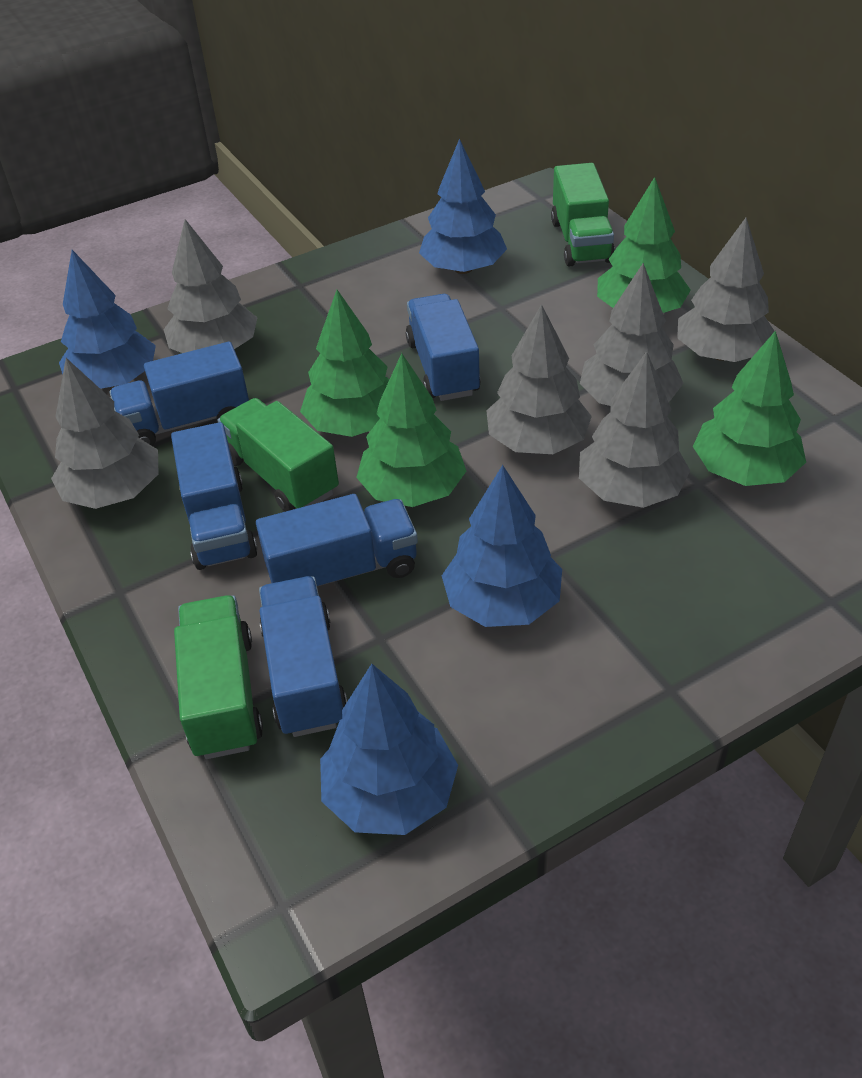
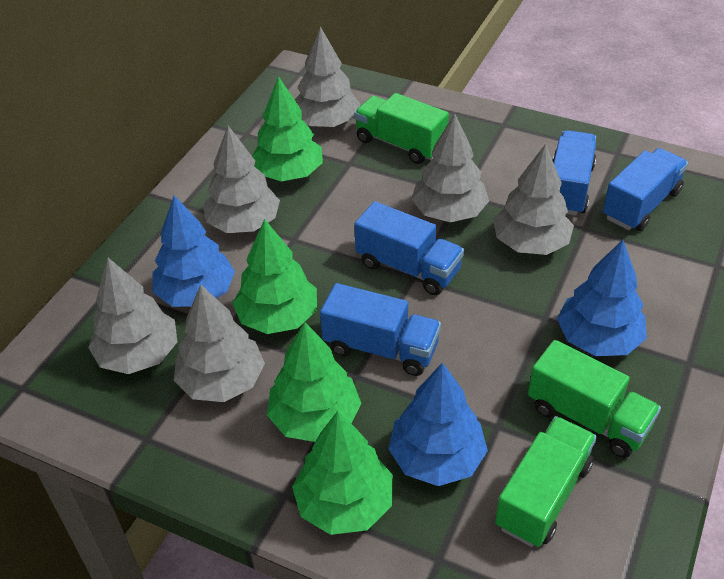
blue tree: 4 -> 3
blue truck: 5 -> 4

